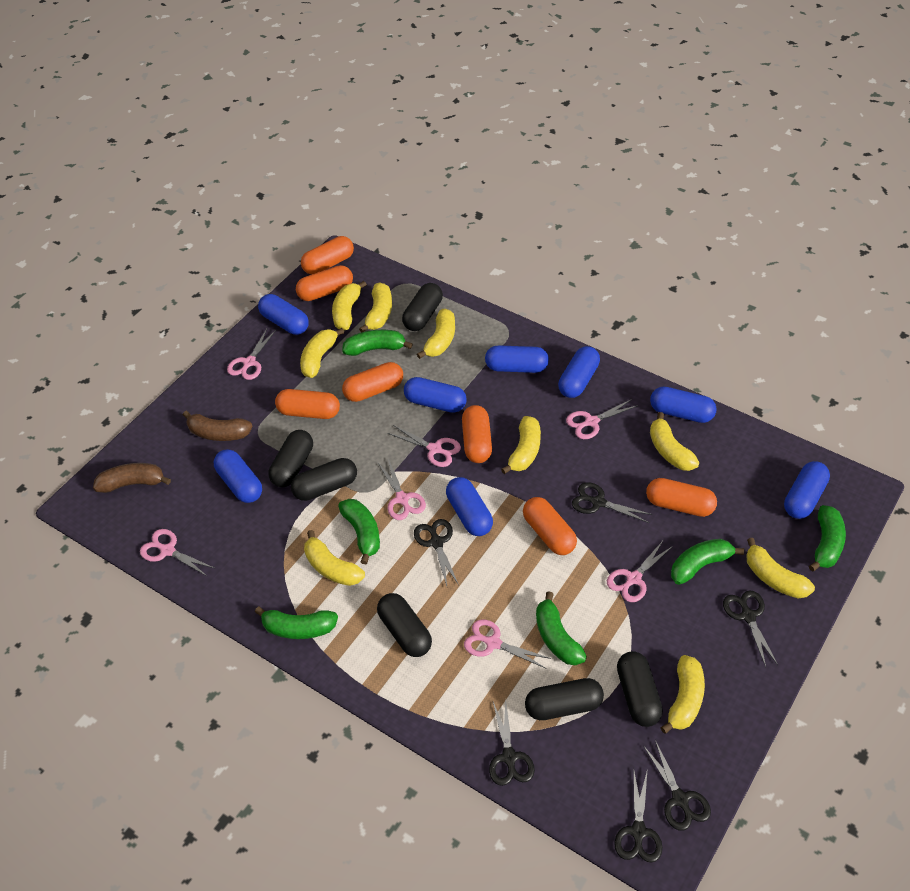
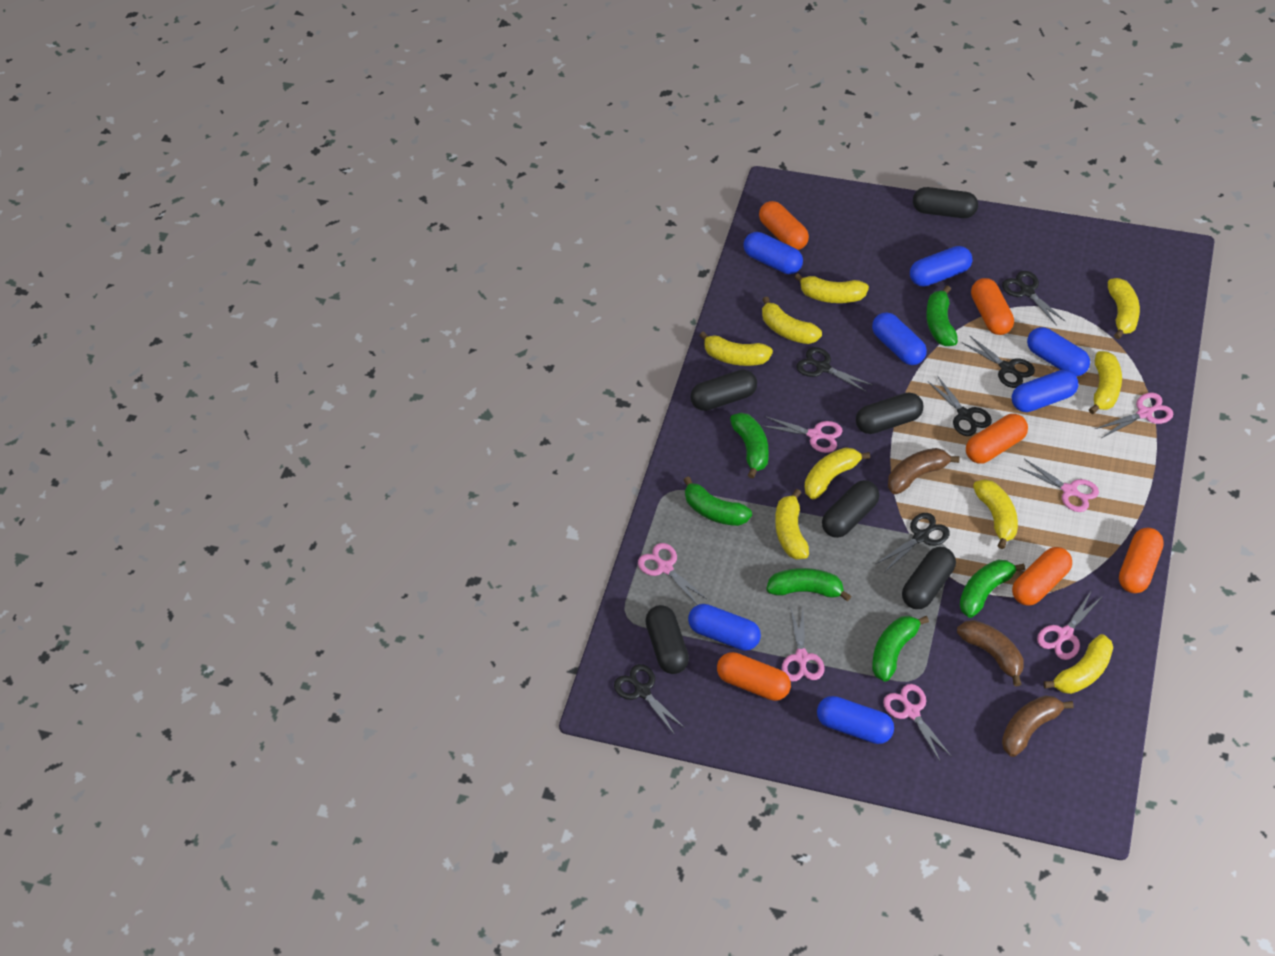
blue capsule: 8 -> 7
brown banana: 2 -> 3
orange capsule: 7 -> 6

